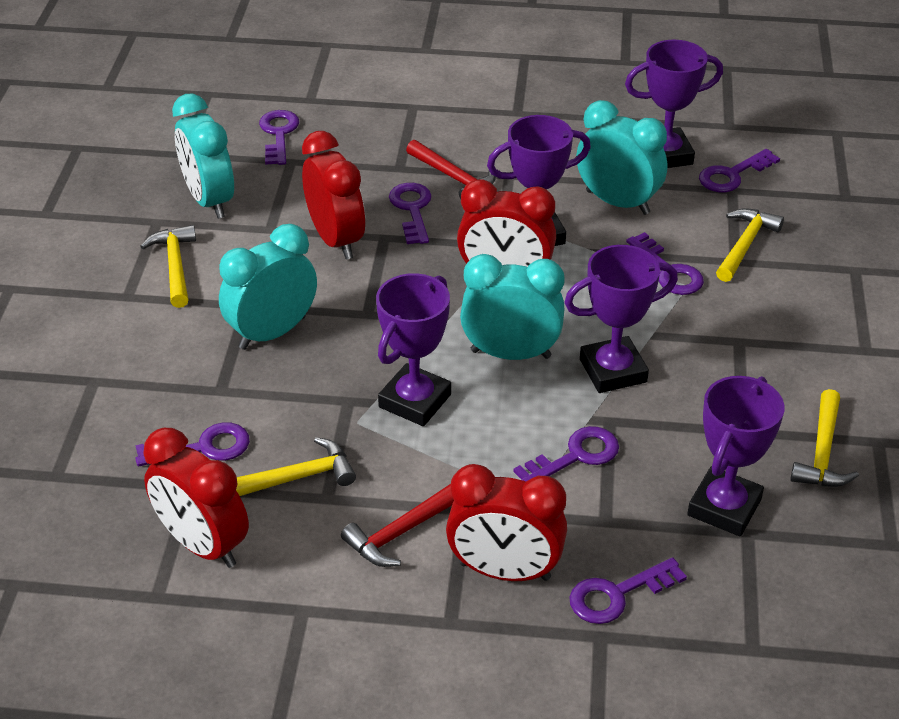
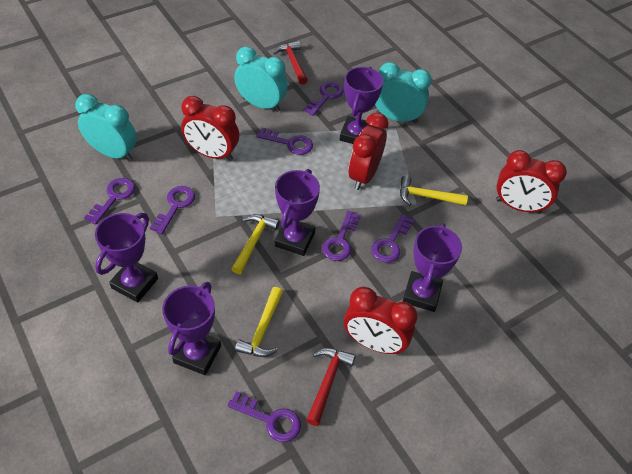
turquoise clock: 4 -> 3
yellow hammer: 4 -> 3

